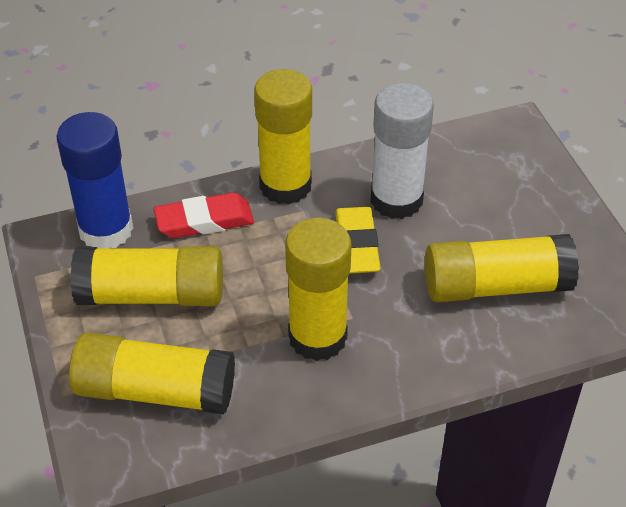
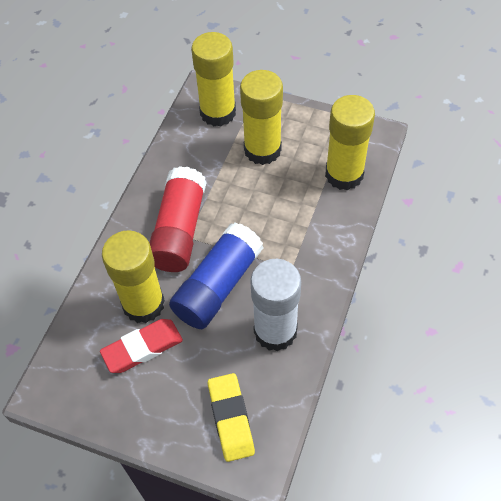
red glue stick: 0 -> 1
yellow glue stick: 5 -> 4

